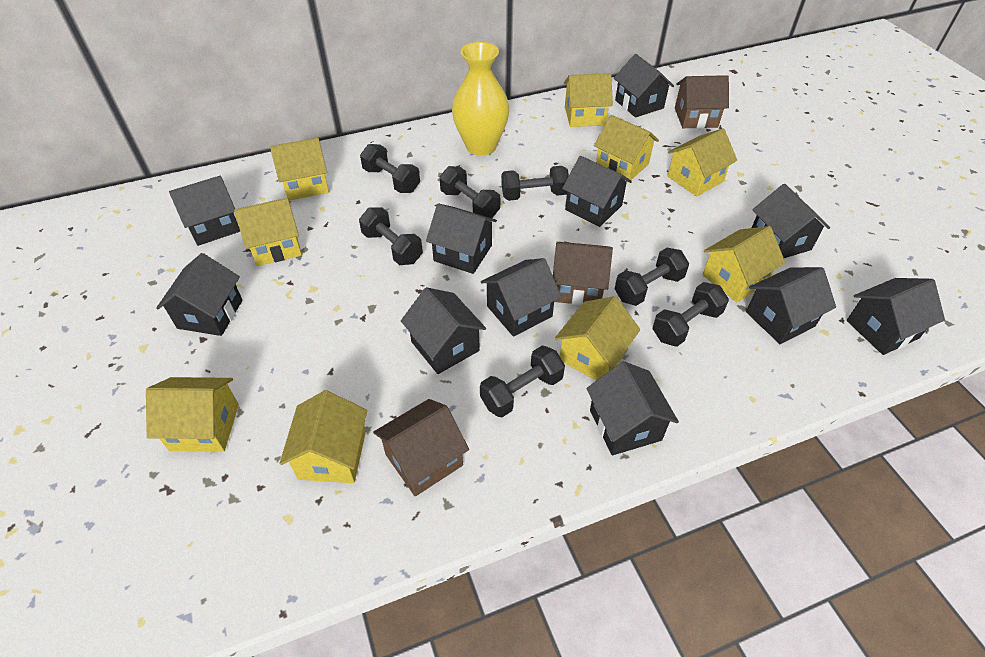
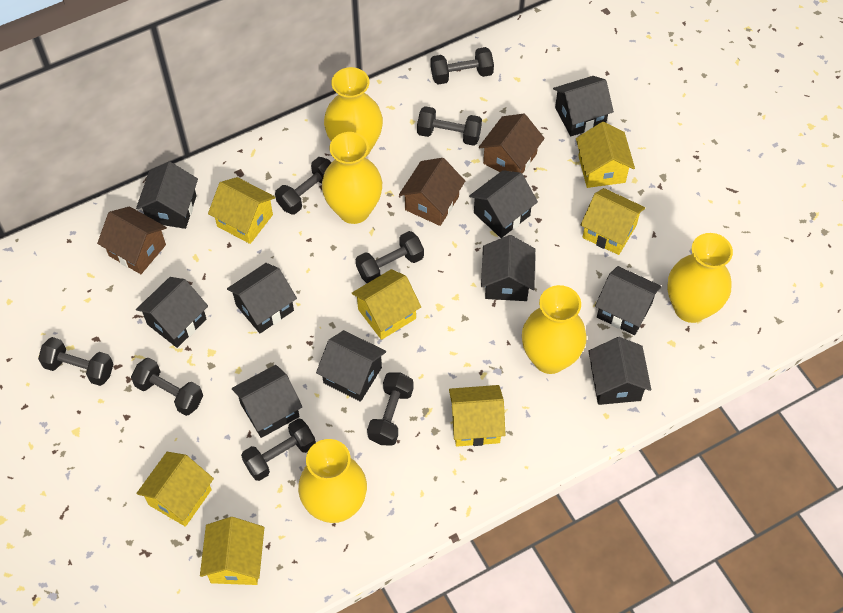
black dumbbell: 7 -> 8
black house: 11 -> 10
yellow house: 9 -> 7
yellow vase: 1 -> 5

